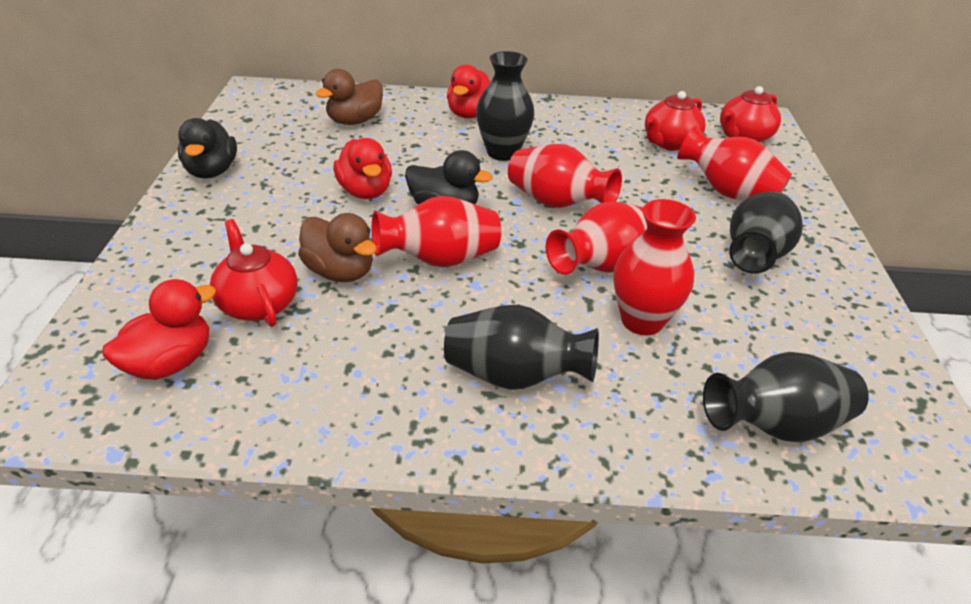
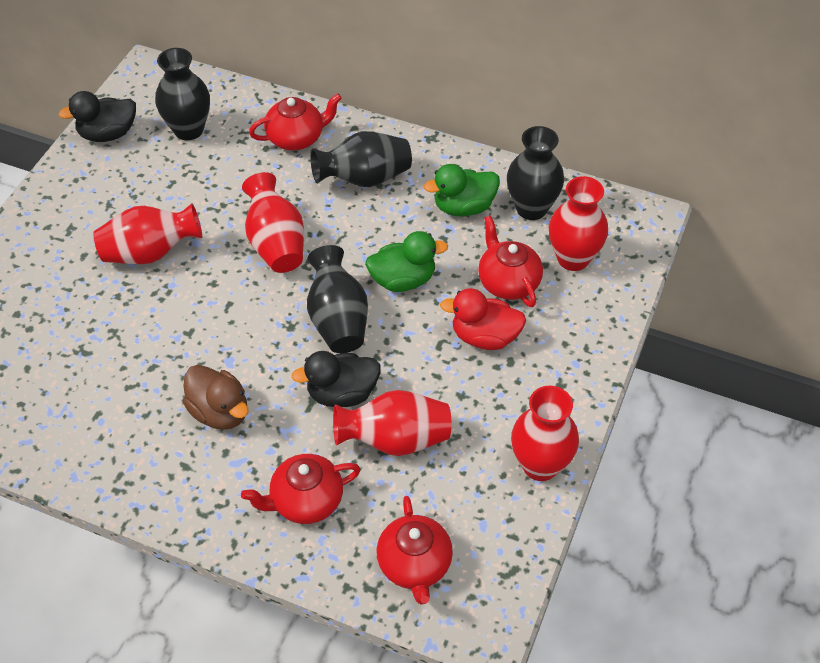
brown duck: 2 -> 1
green duck: 0 -> 2
red duck: 3 -> 1
red teapot: 3 -> 4

